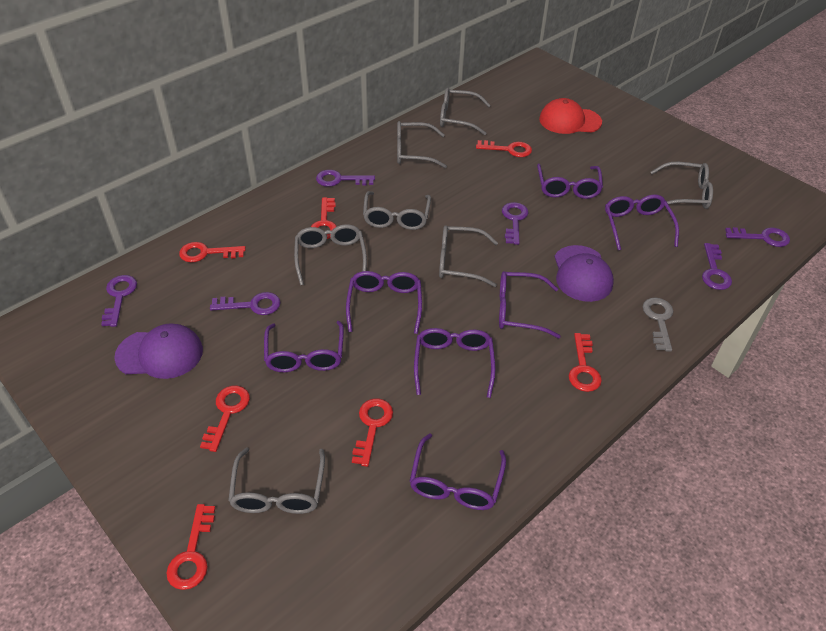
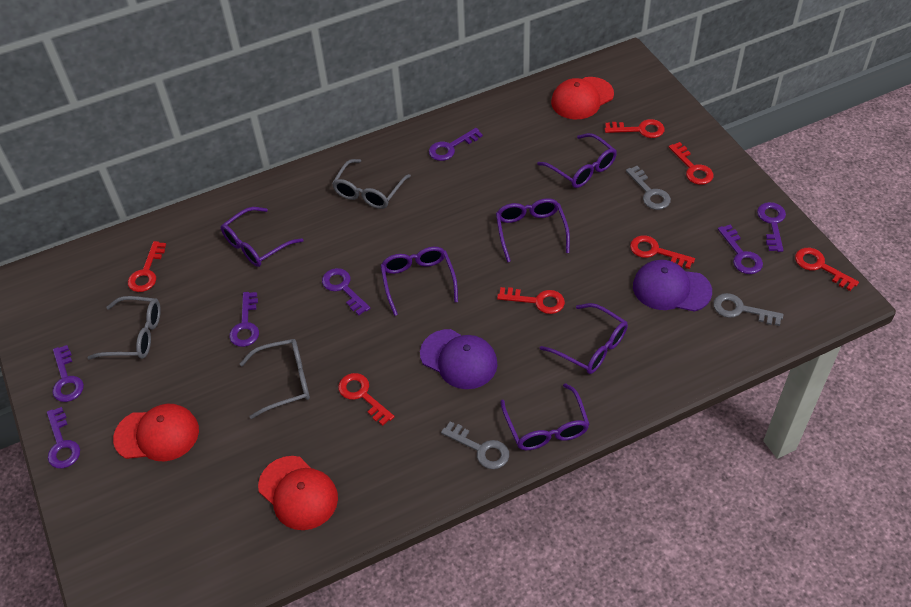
grey glasses: 7 -> 3
grey key: 1 -> 3
purple glasses: 7 -> 6
purple key: 6 -> 7
red cap: 1 -> 3

